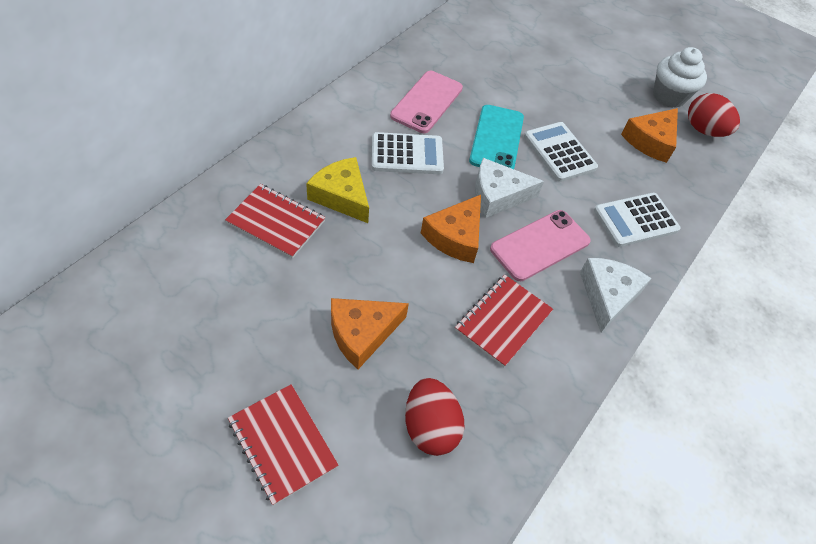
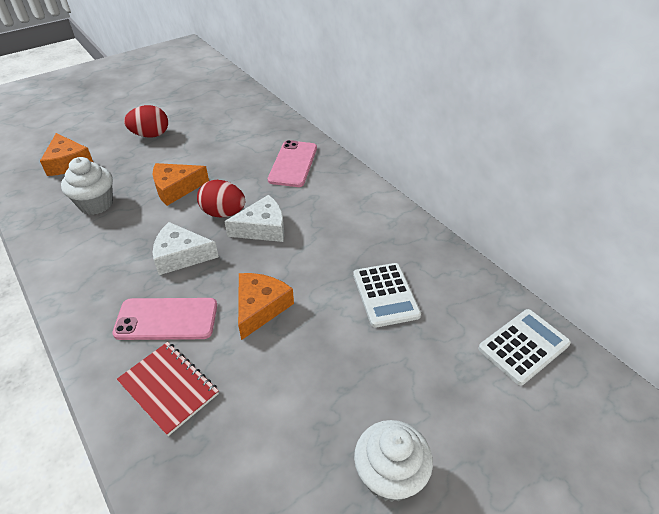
red notebook: 3 -> 1
turquoise phone: 1 -> 0
white calculator: 3 -> 2
white cupcake: 1 -> 2
yellow cheese: 1 -> 0

